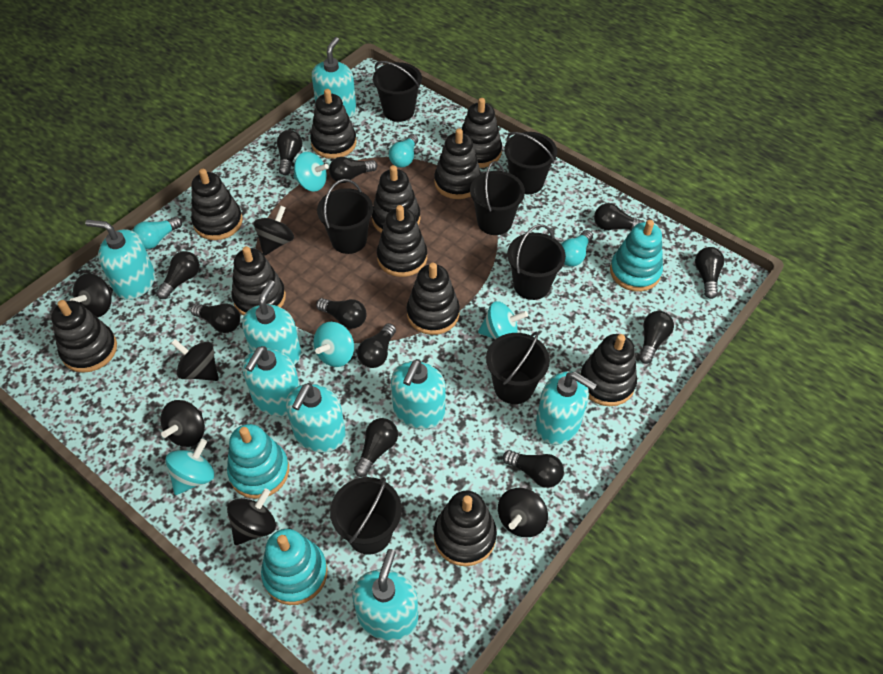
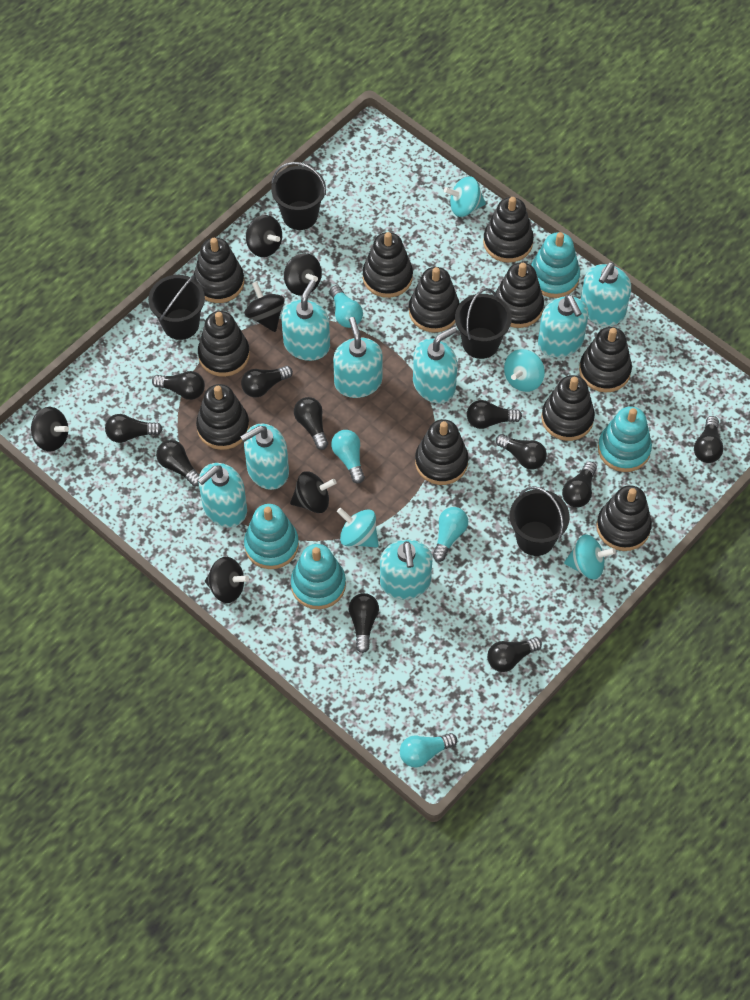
black bucket: 7 -> 4
turquoise light bulb: 3 -> 4
turquoise stacking toy: 3 -> 4

